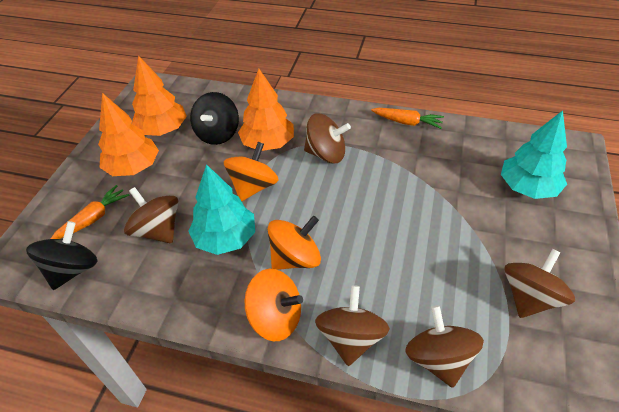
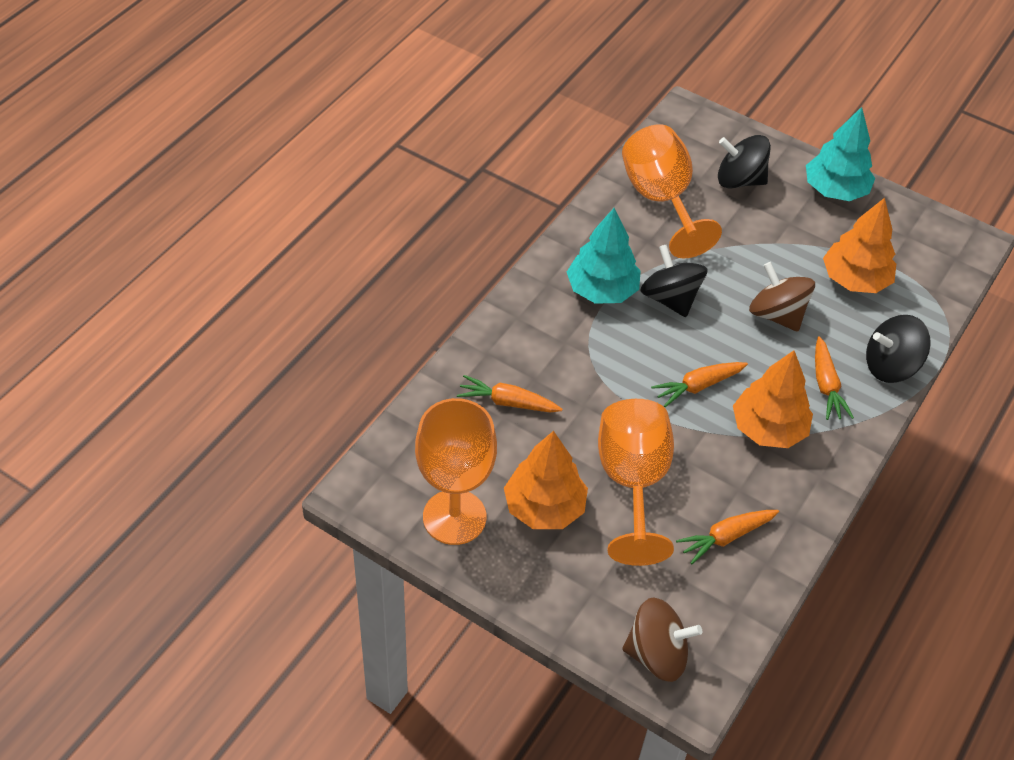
black spinning top: 2 -> 3
brown spinning top: 5 -> 2
orange carrot: 2 -> 4
orange goblet: 0 -> 3
orange spinning top: 3 -> 0

